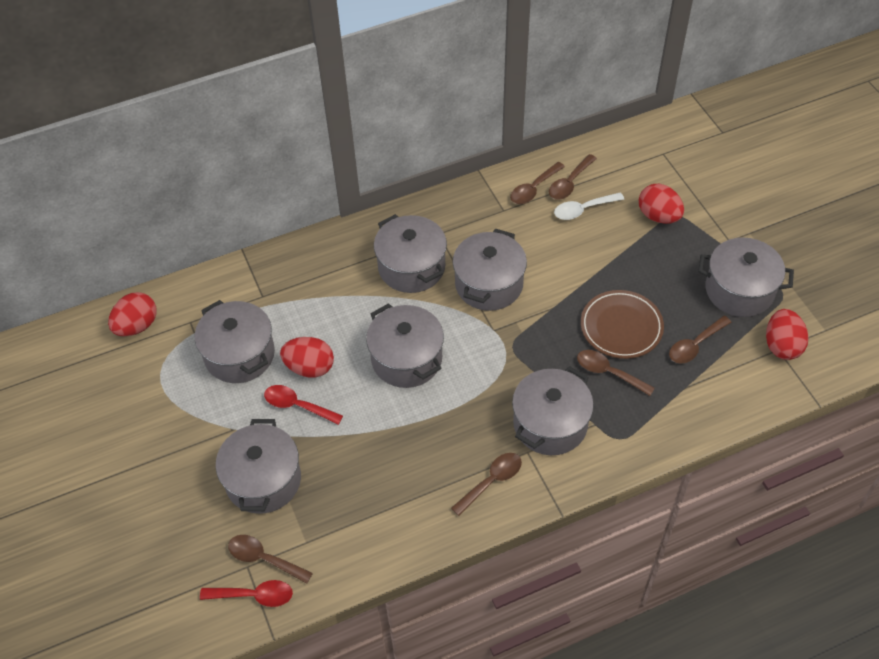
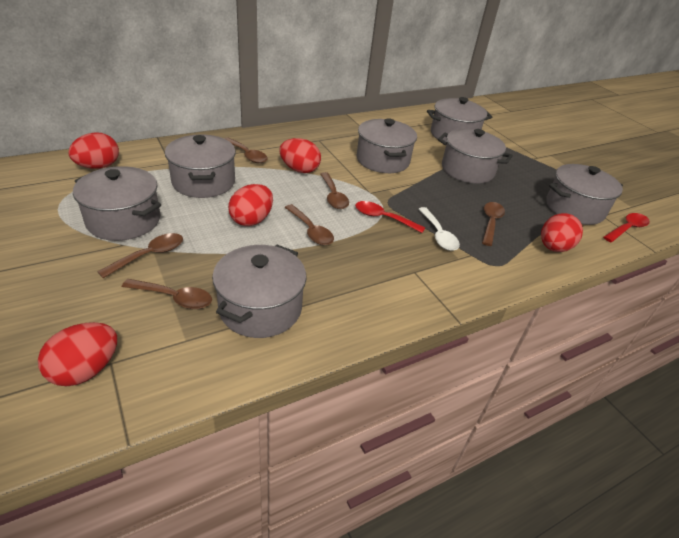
brown plate: 1 -> 0
red egg: 4 -> 5

